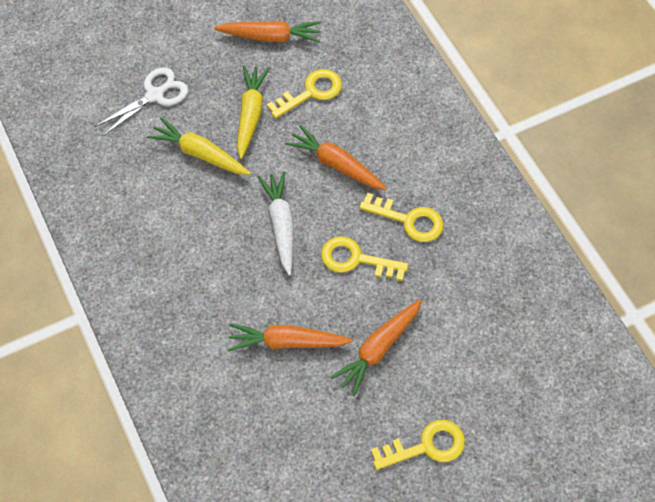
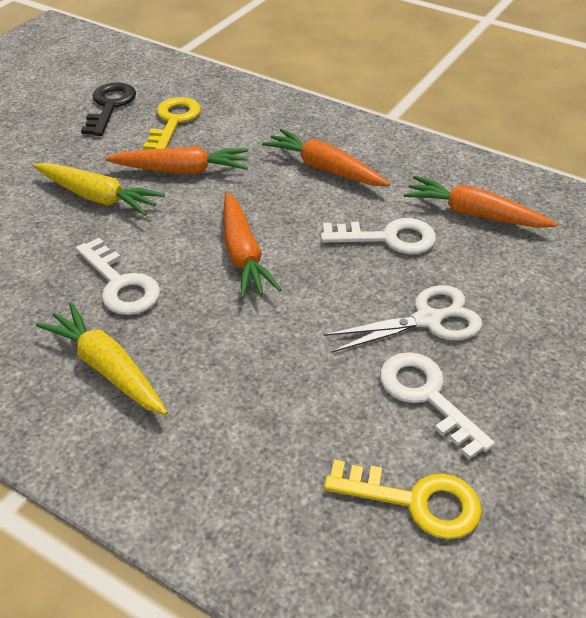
black key: 0 -> 1
white carrot: 1 -> 0
white key: 0 -> 3
yellow key: 4 -> 2

